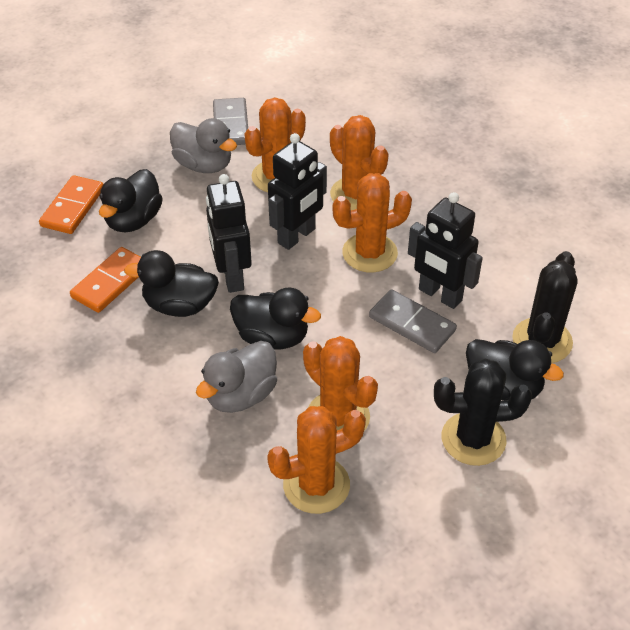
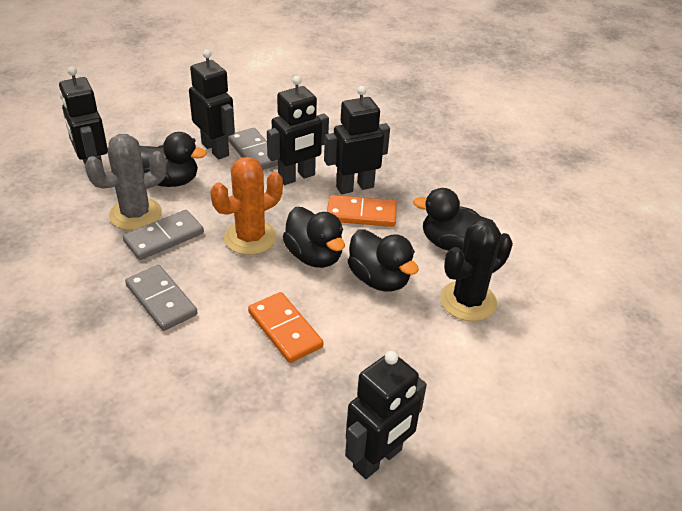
black cactus: 2 -> 1
black robot: 3 -> 5
grey cactus: 0 -> 1
grey domino: 2 -> 3
grey duck: 2 -> 0
orange cactus: 5 -> 1

